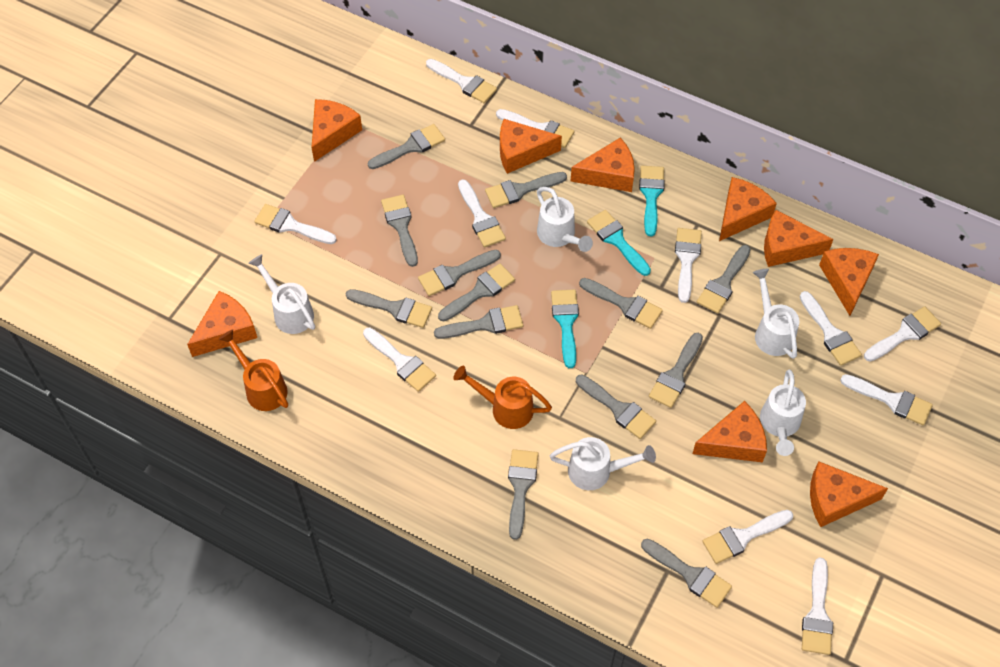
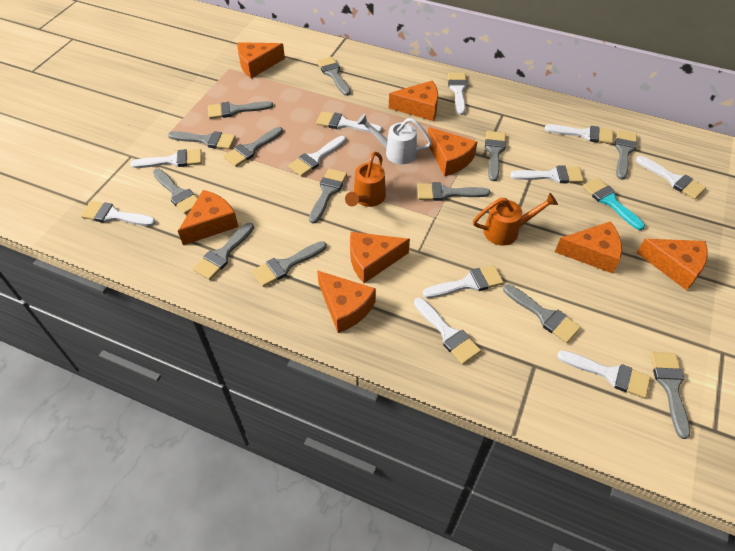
orange cheese: 9 -> 8
turquoise brush: 3 -> 1
white watering can: 5 -> 1

